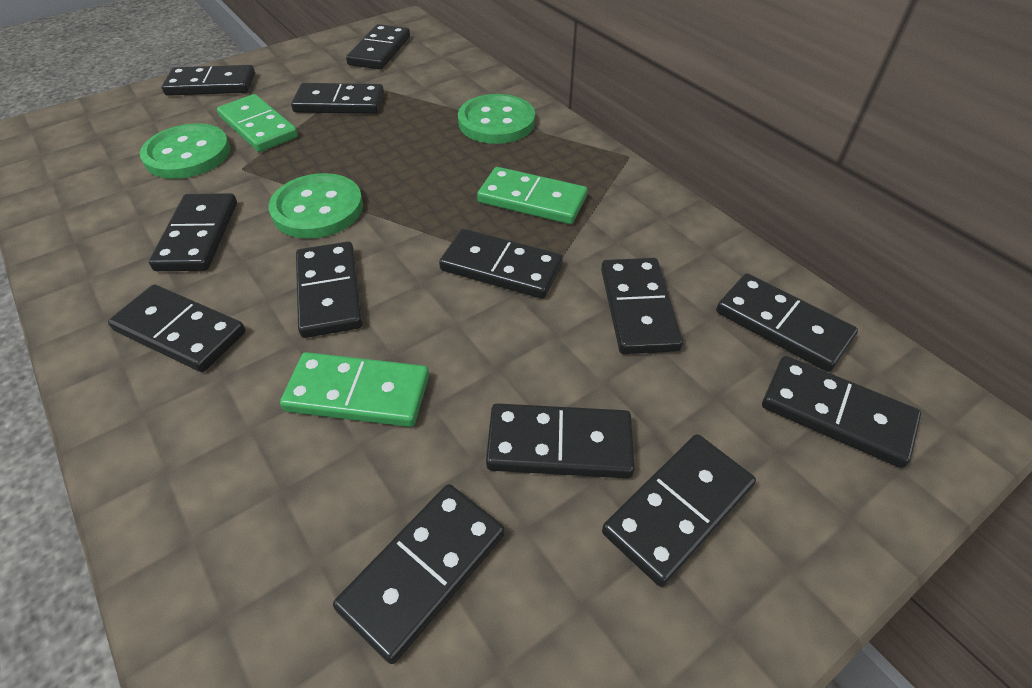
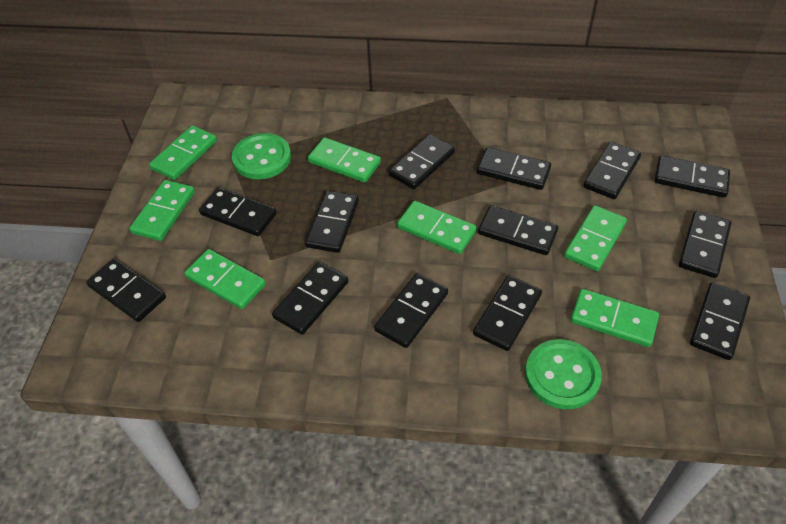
green button: 3 -> 2
green domino: 3 -> 7

